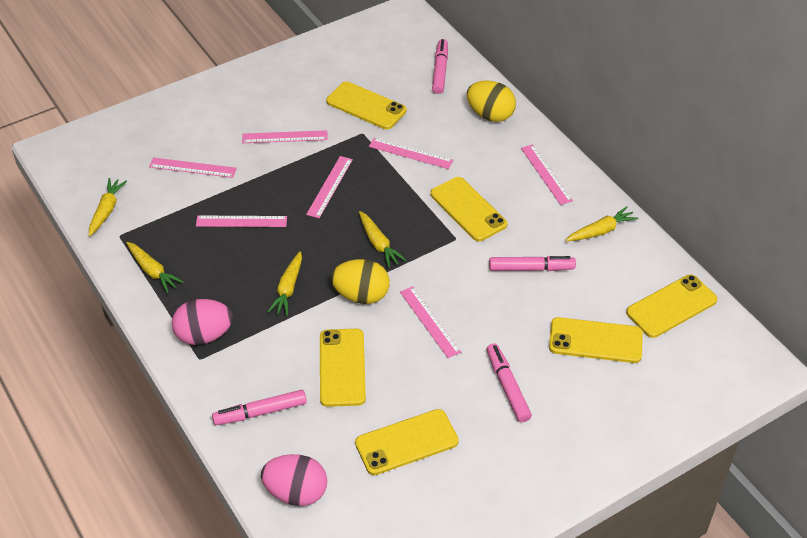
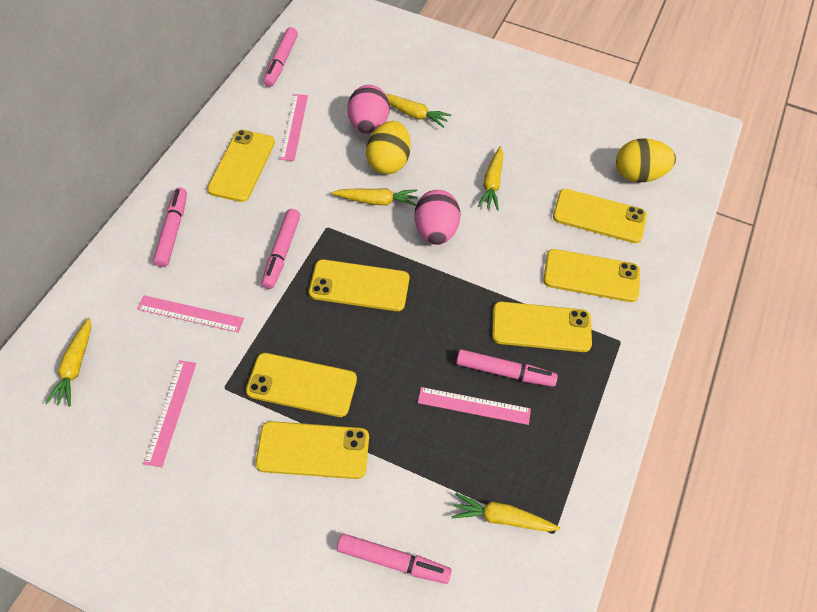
pink marker: 4 -> 5
pink ruler: 7 -> 4
yellow phone: 6 -> 7

